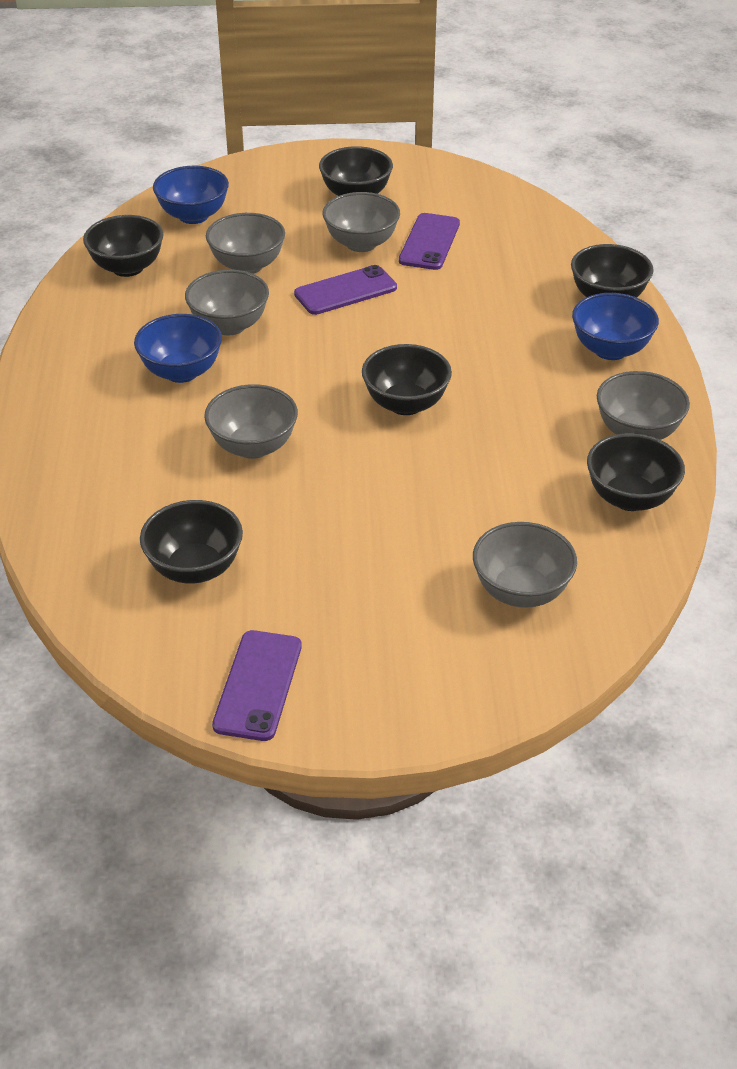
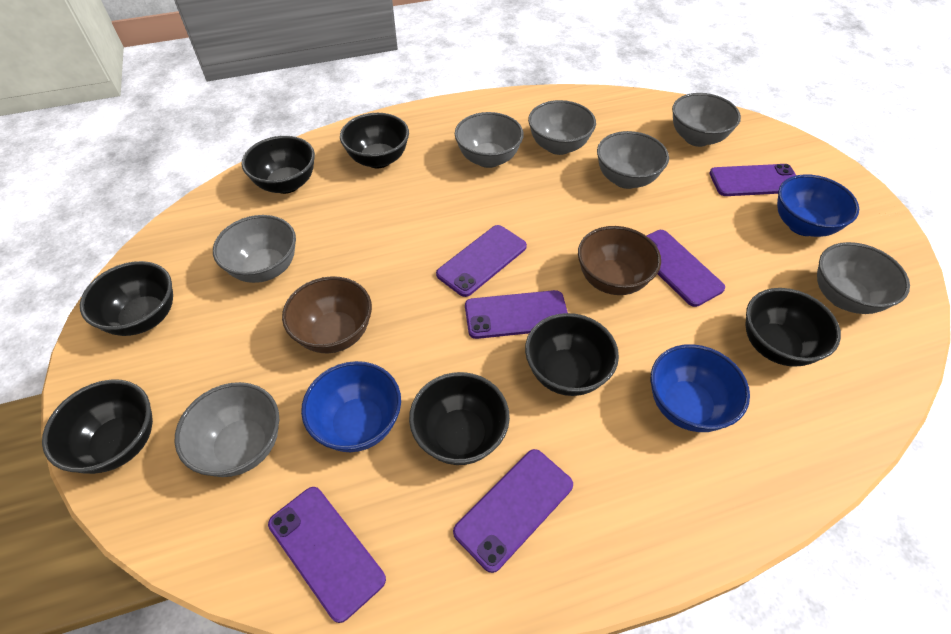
black bowl: 6 -> 7
brown bowl: 0 -> 2
grey bowl: 6 -> 7
purple phone: 3 -> 6

